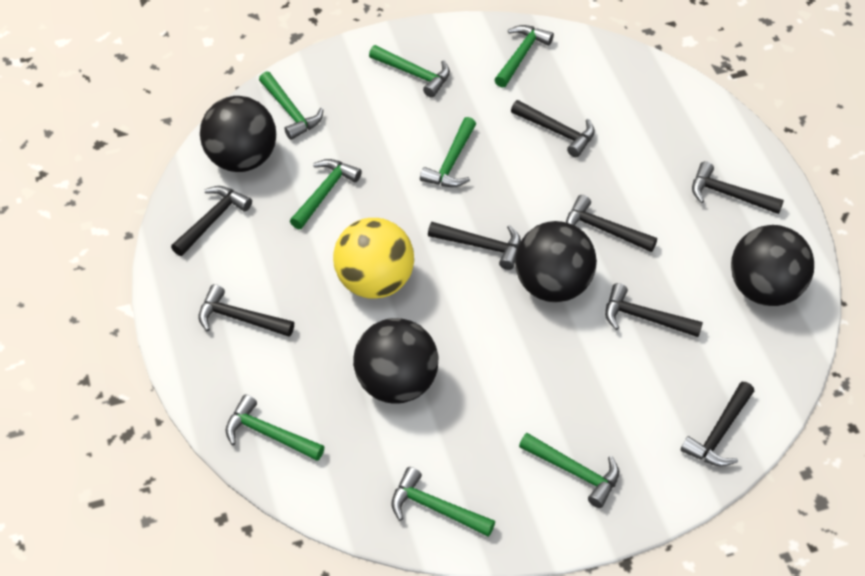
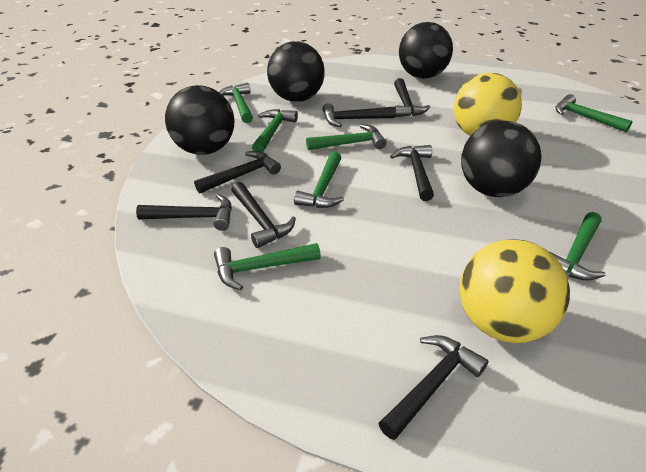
black hammer: 8 -> 7
green hammer: 8 -> 7
yellow ball: 1 -> 2

